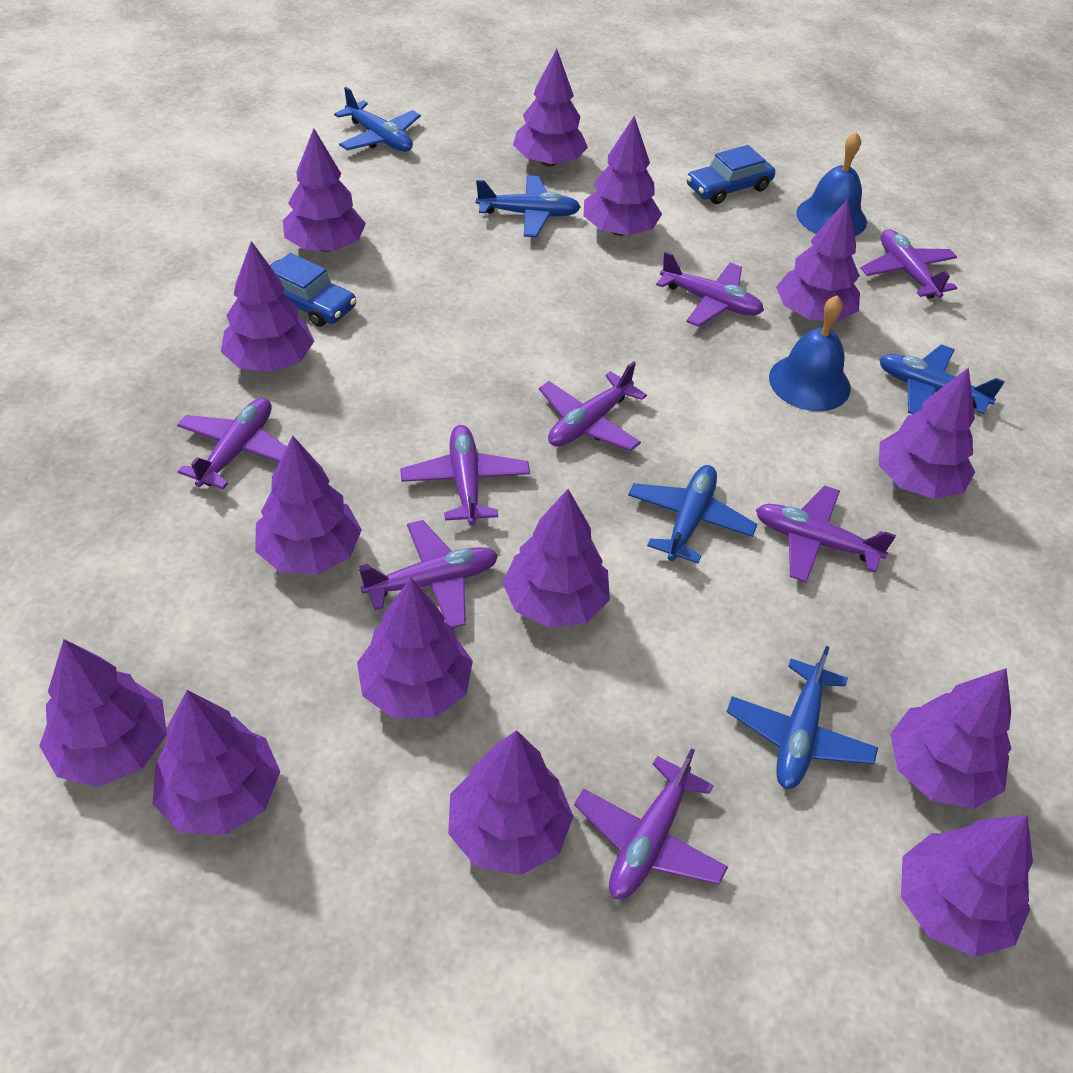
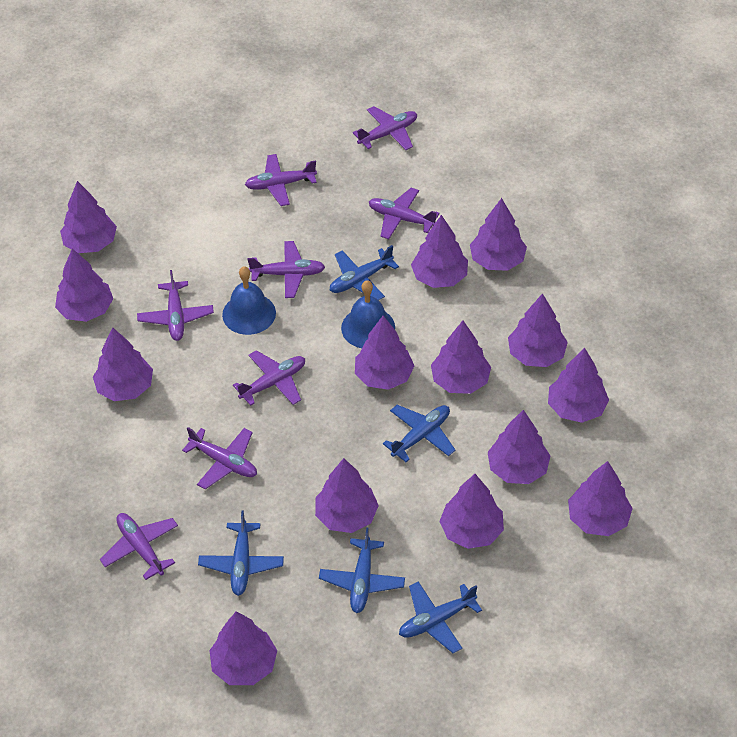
blue car: 2 -> 0

